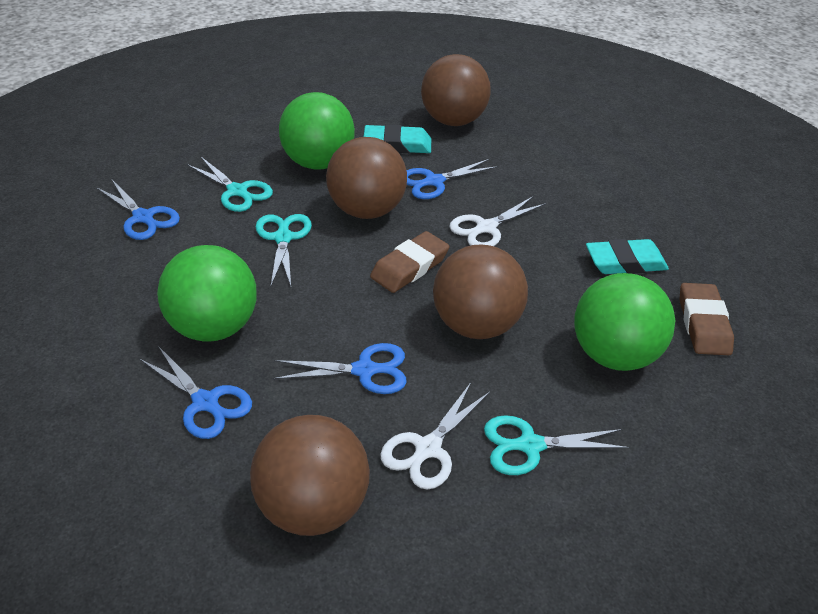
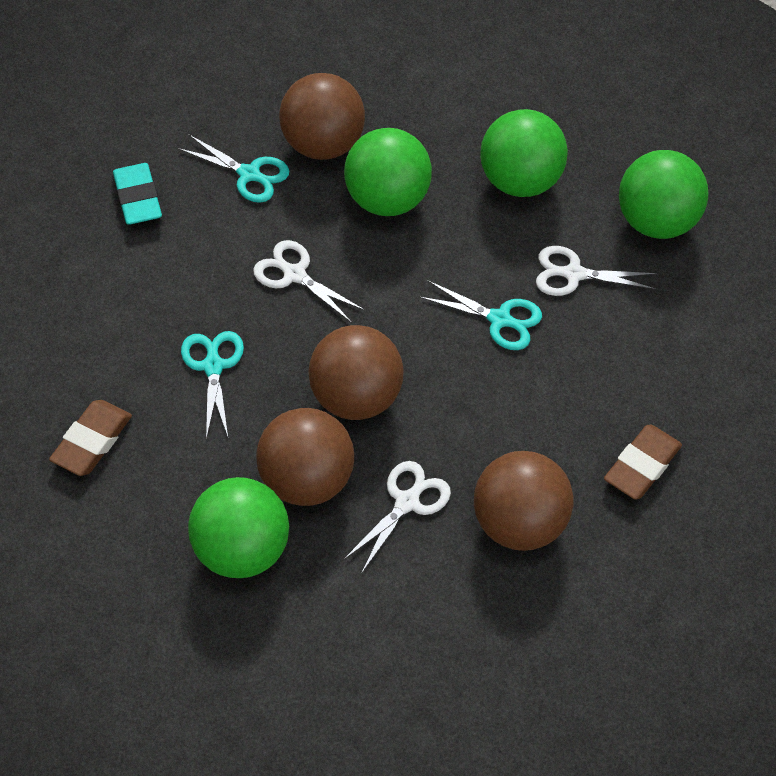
blue scissors: 4 -> 0
green ball: 3 -> 4
turquoise eraser: 2 -> 1
white scissors: 2 -> 3

